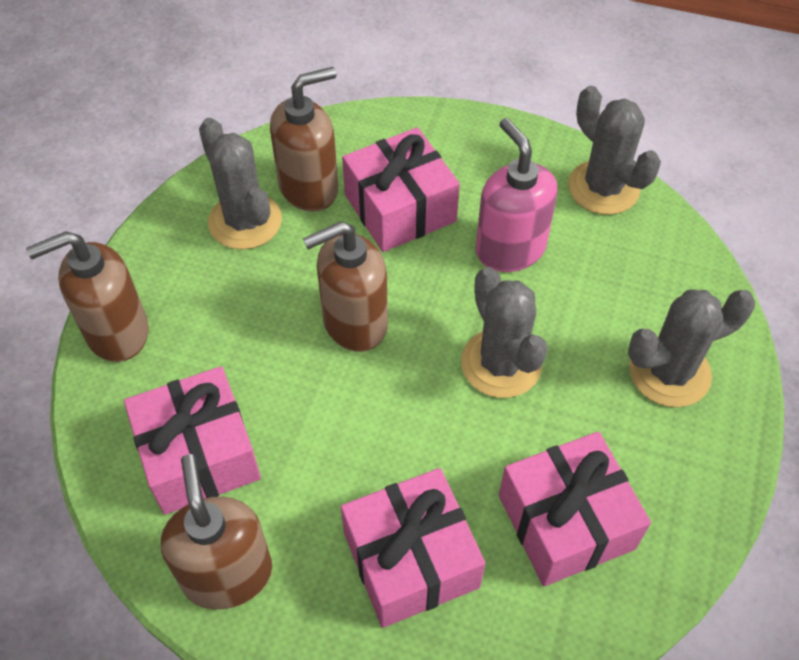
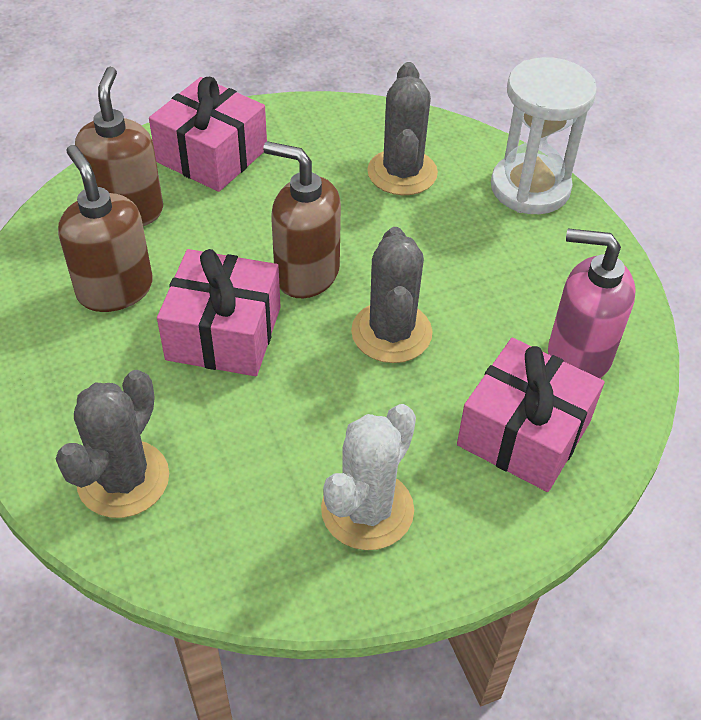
brown soap dispenser: 4 -> 3
grey cactus: 4 -> 3
pink gift: 4 -> 3
white cactus: 0 -> 1
white hourglass: 0 -> 1

